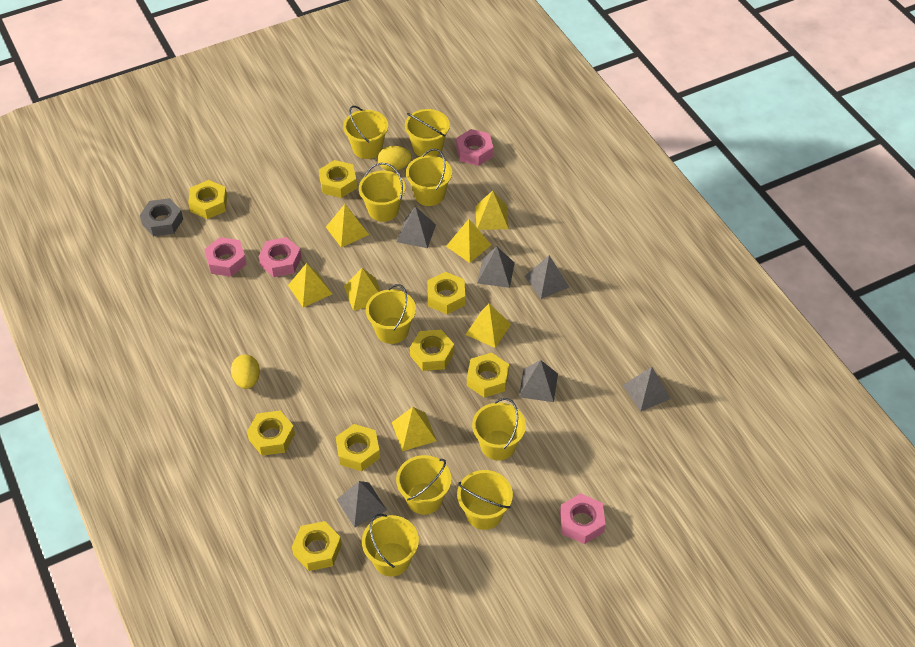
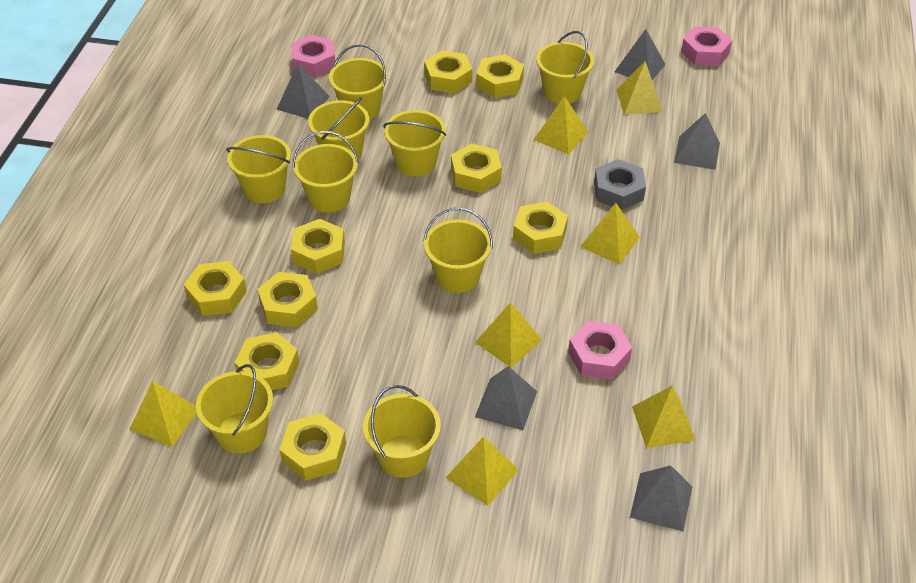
grey pyramid: 6 -> 5
pink nut: 4 -> 3
yellow egg: 2 -> 0
yellow nut: 8 -> 9

